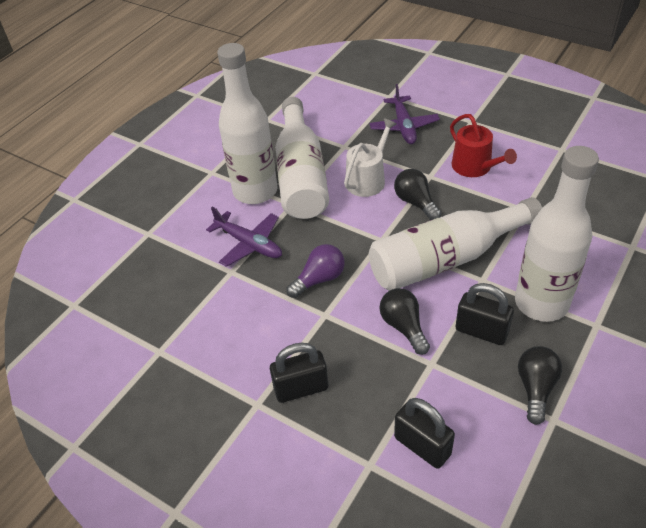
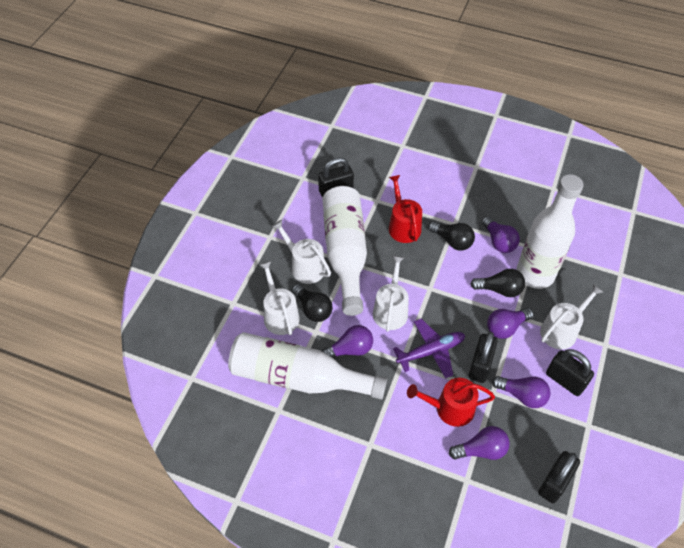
black padlock: 3 -> 4
purple light bulb: 1 -> 5
purple plane: 2 -> 1
red watering can: 1 -> 2
white bottle: 4 -> 3
white watering can: 1 -> 4

